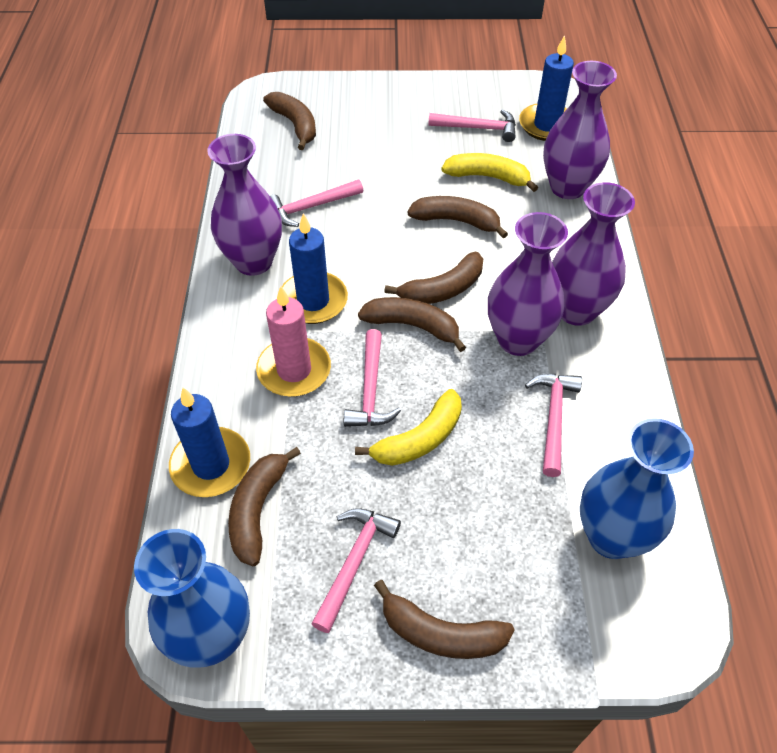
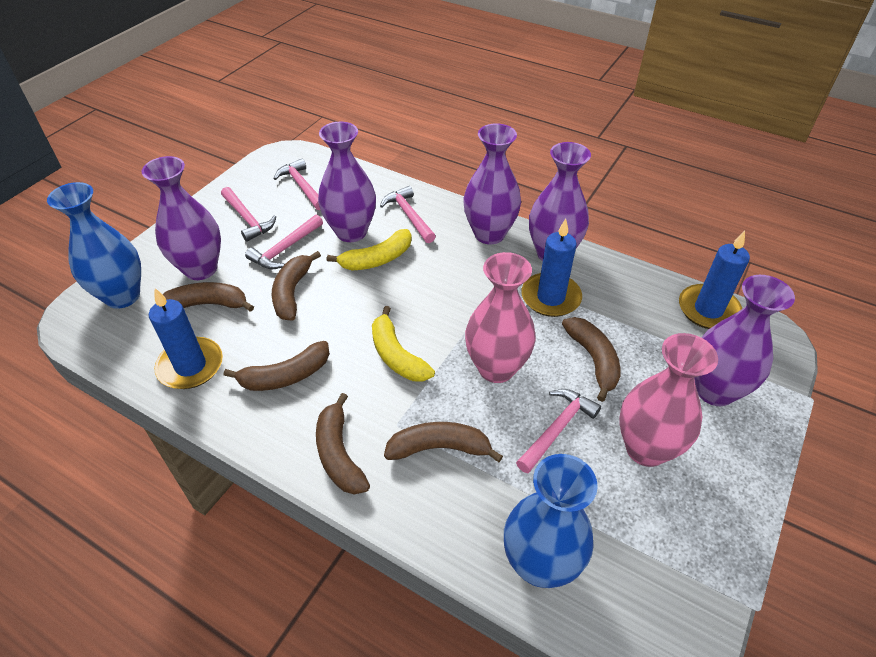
pink candle: 1 -> 0
pink vase: 0 -> 2
purple vase: 4 -> 5

